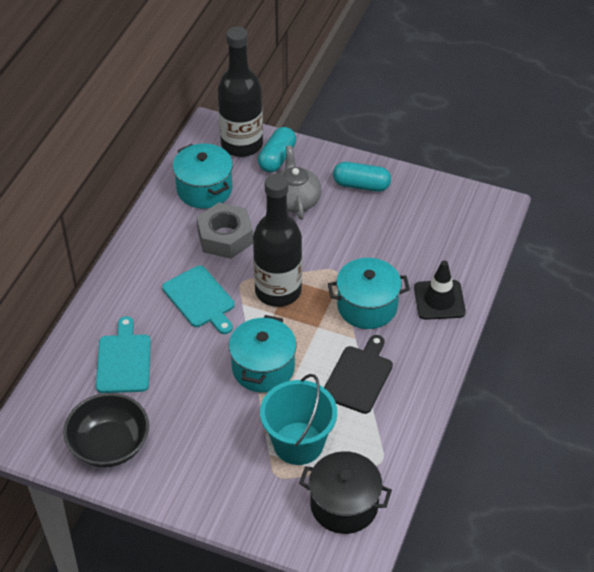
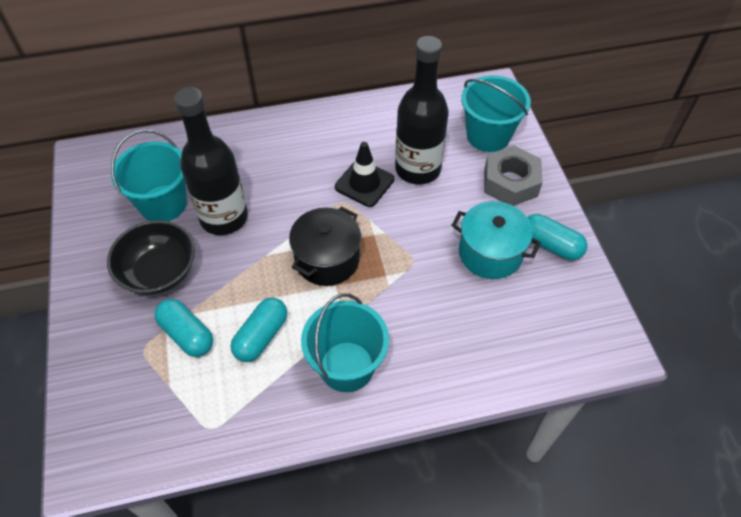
black cutting board: 1 -> 0
grey teapot: 1 -> 0
turquoise bucket: 1 -> 3
turquoise capsule: 2 -> 3
turquoise cutting board: 2 -> 0
turquoise pot: 3 -> 1

